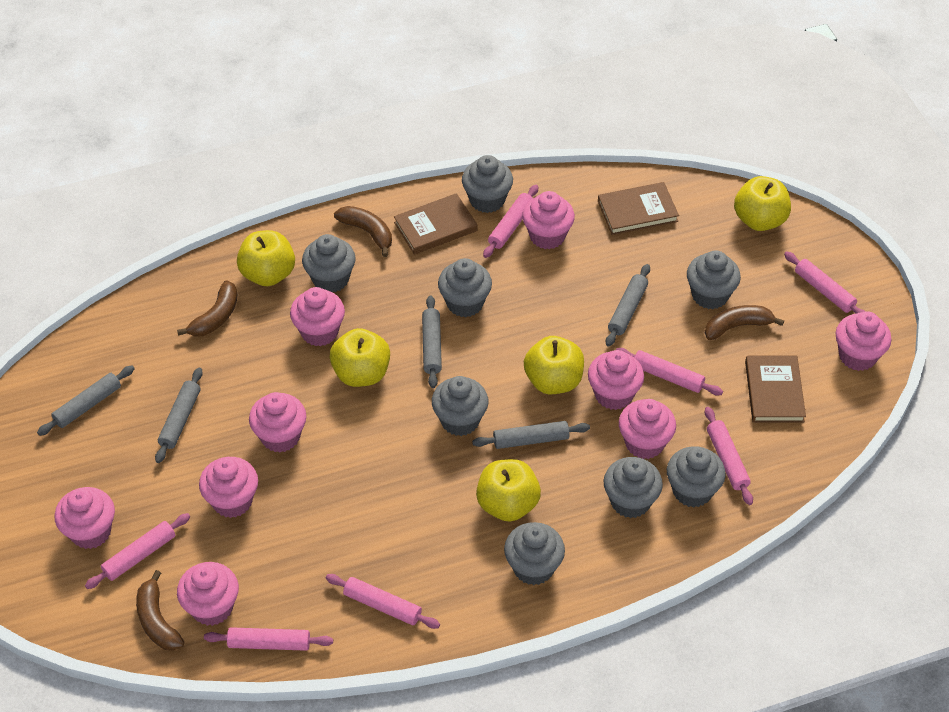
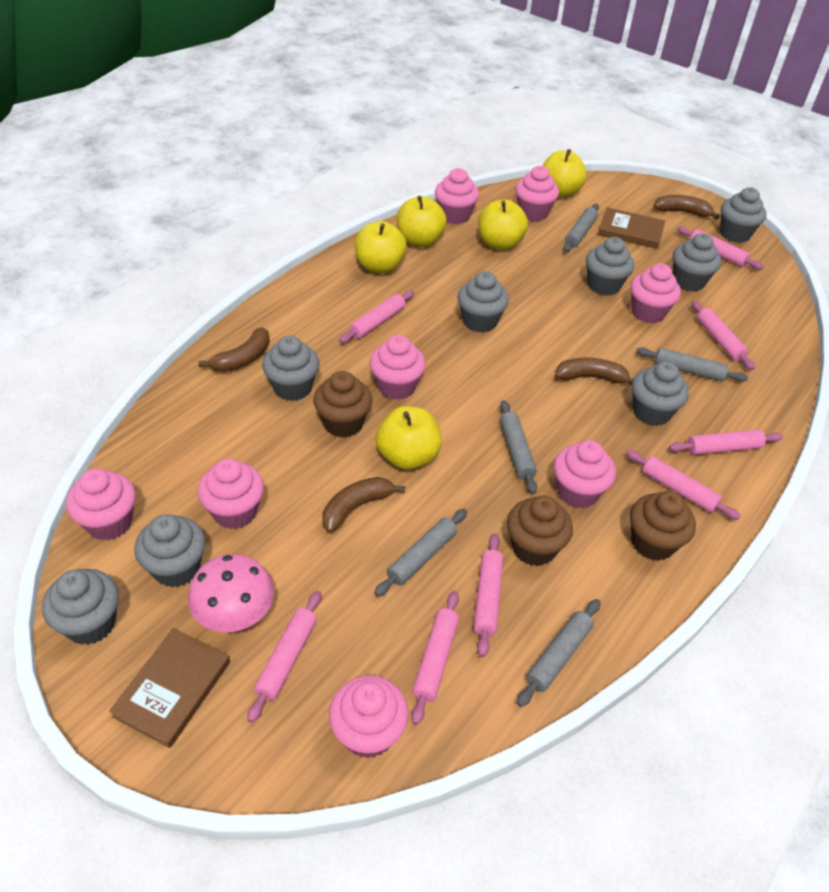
brown book: 3 -> 2
brown cupcake: 0 -> 3
pink cupcake: 9 -> 8
pink mushroom: 0 -> 1
pink rolling pin: 7 -> 8

